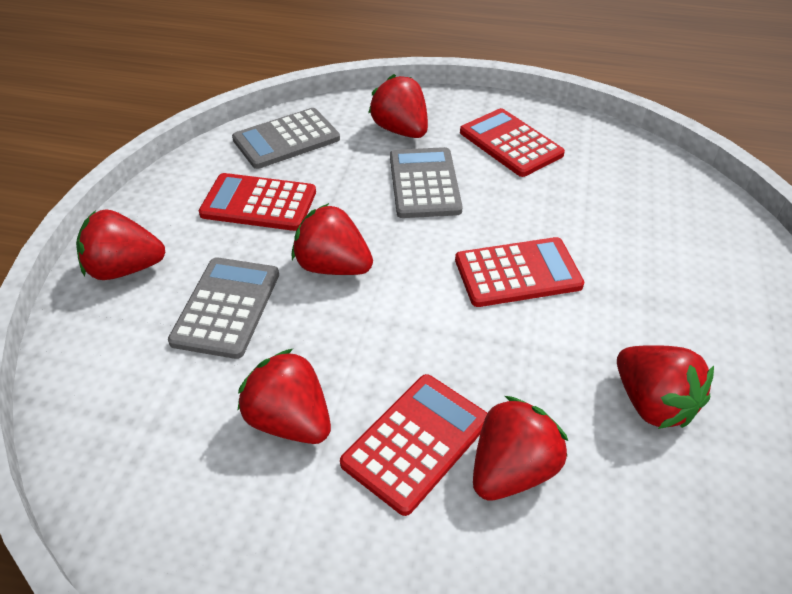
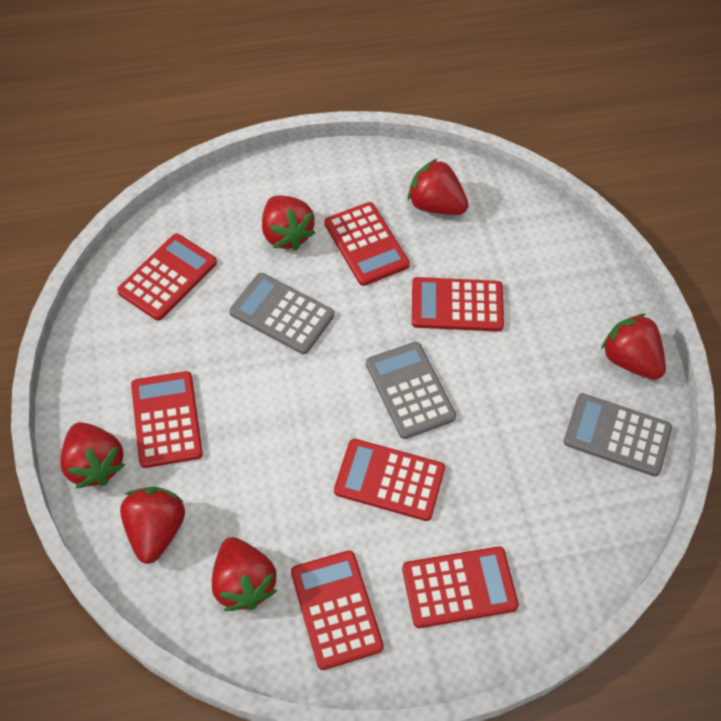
red calculator: 4 -> 7

